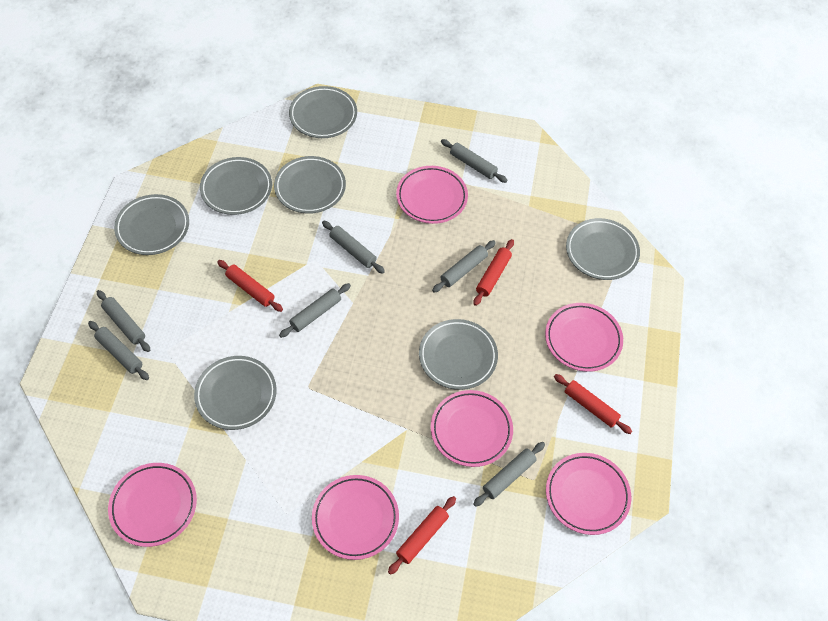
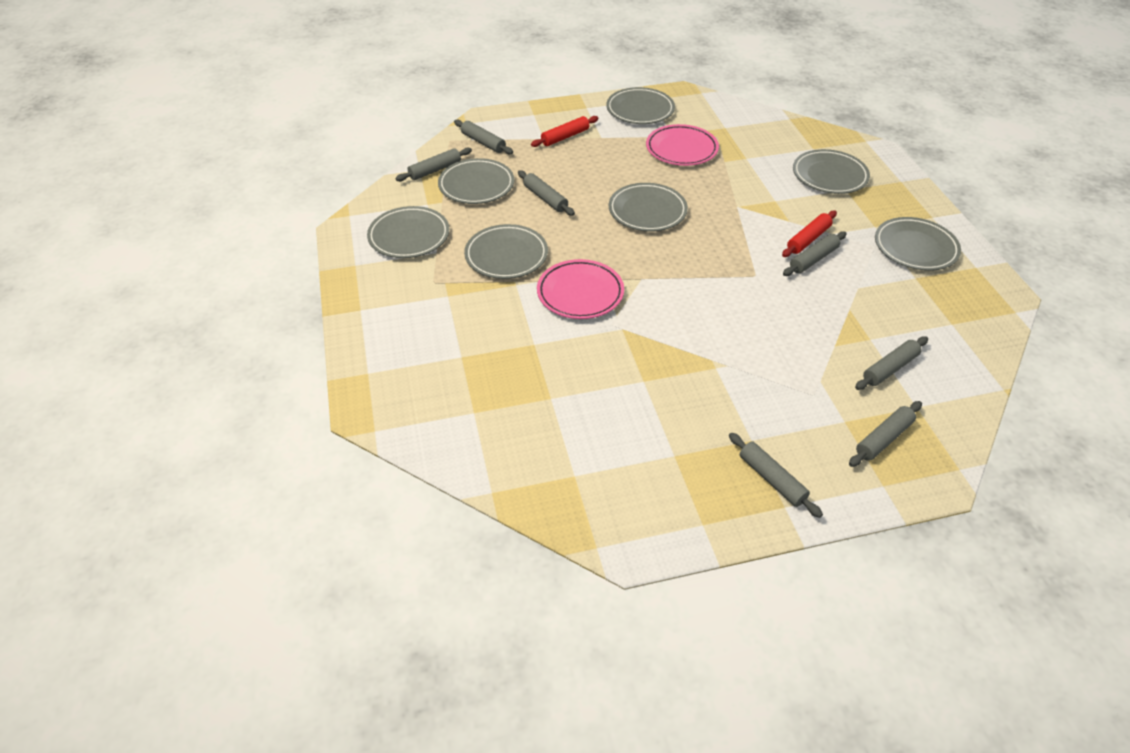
pink plate: 6 -> 2
red rolling pin: 4 -> 2

